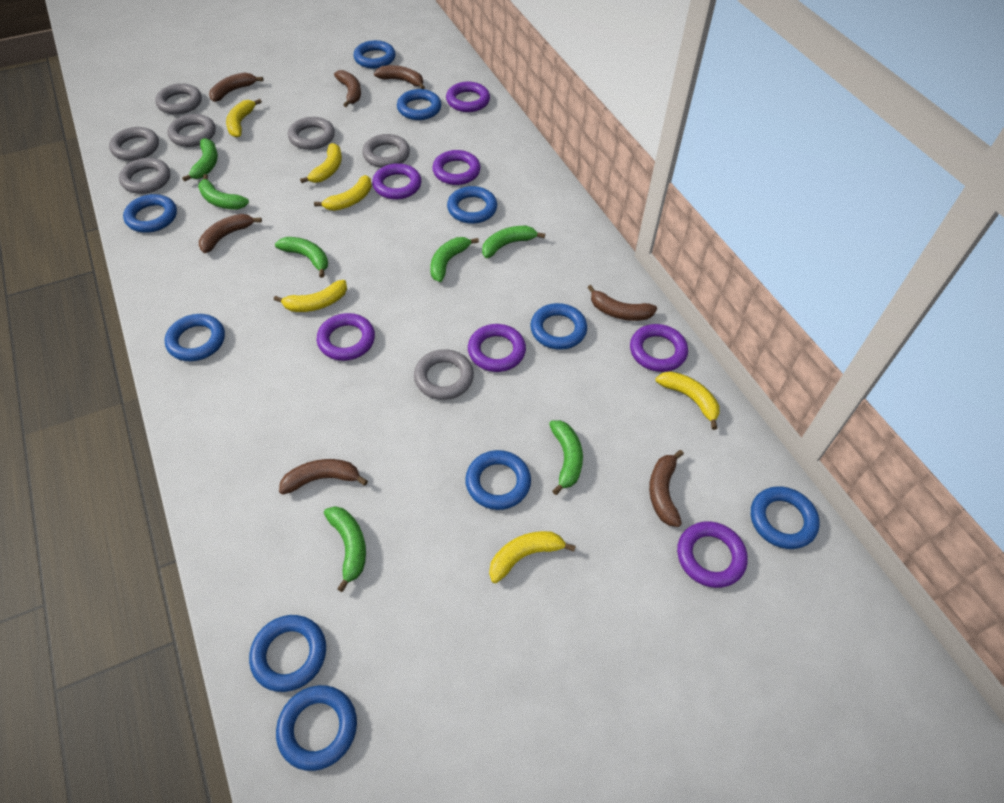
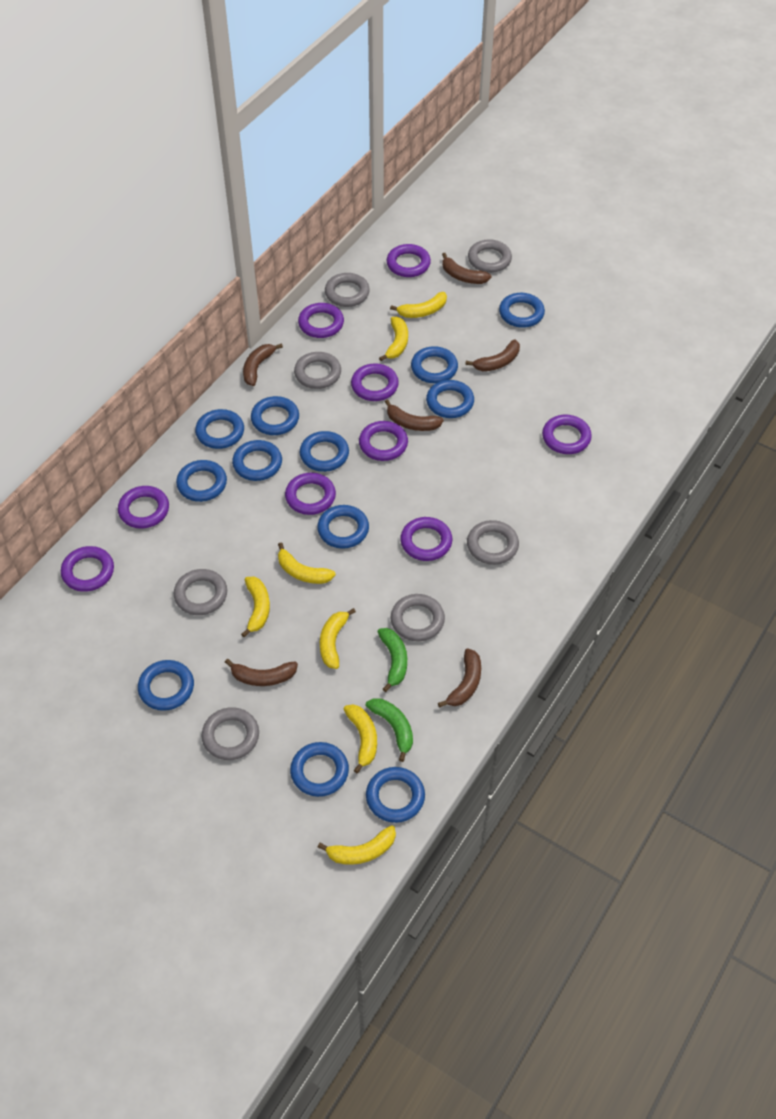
blue ring: 10 -> 12
brown banana: 7 -> 6
green banana: 7 -> 2
purple ring: 7 -> 9
yellow banana: 6 -> 7

